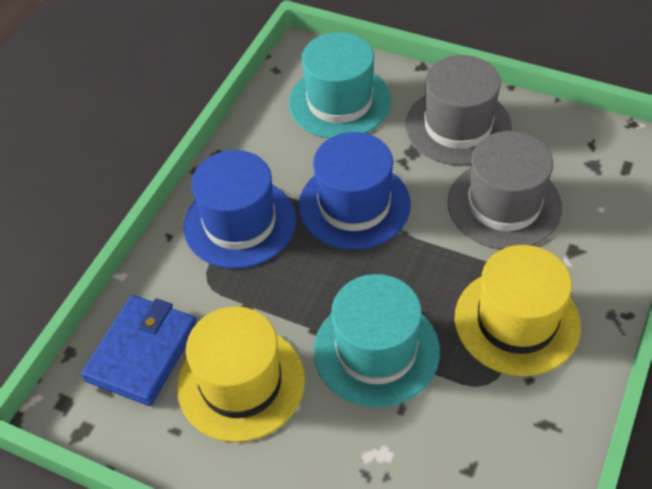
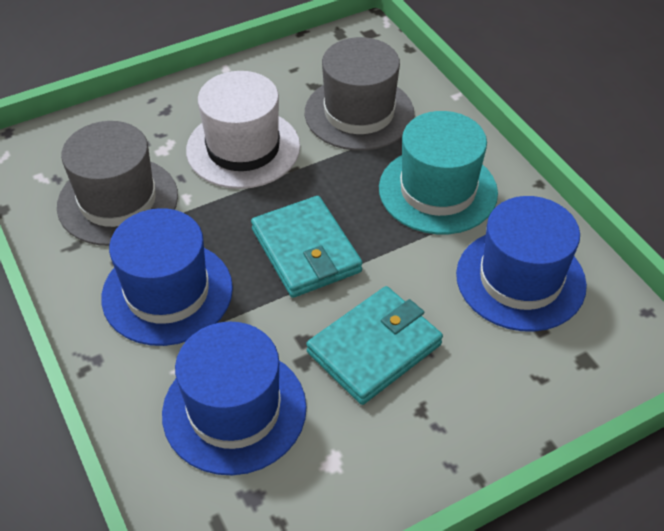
blue hat: 2 -> 3
blue wallet: 1 -> 0
turquoise hat: 2 -> 1
turquoise wallet: 0 -> 2
white hat: 0 -> 1
yellow hat: 2 -> 0

